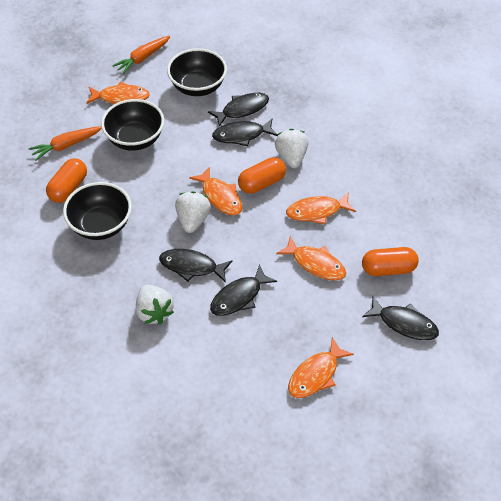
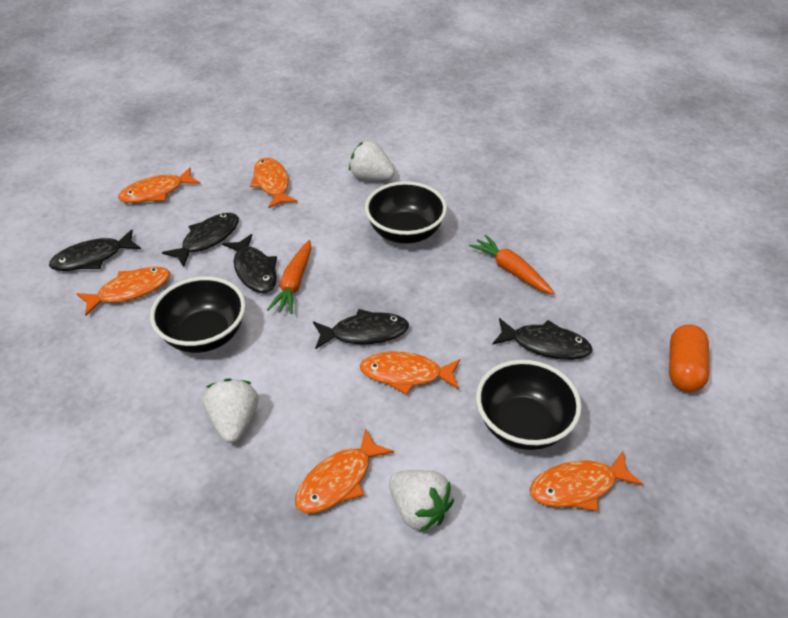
orange capsule: 3 -> 1
orange fish: 5 -> 6

